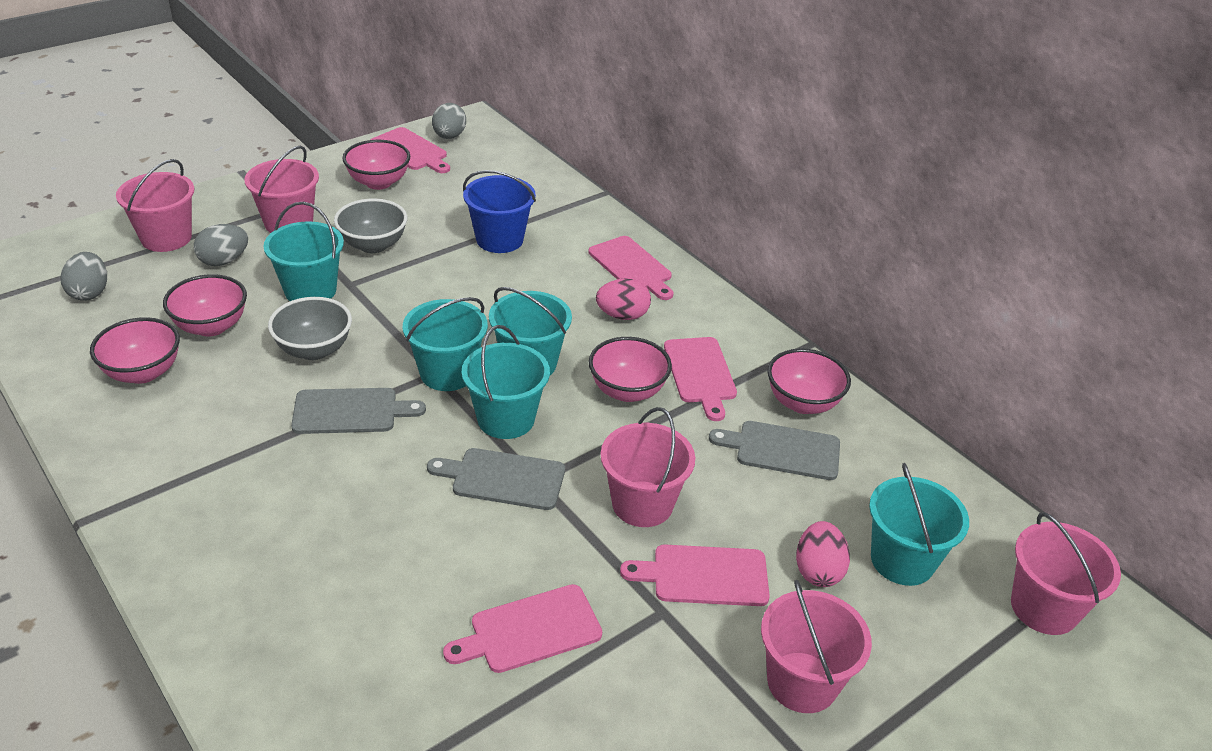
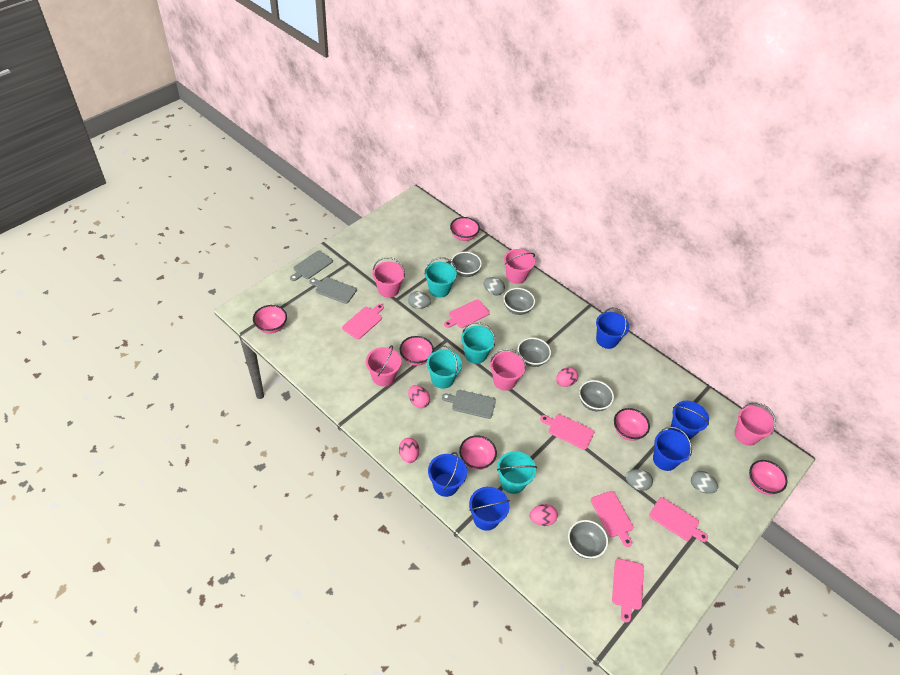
blue bucket: 1 -> 5
grey bowl: 2 -> 5
grey egg: 3 -> 4
pink bowl: 5 -> 6
pink cutting board: 5 -> 6
pink egg: 2 -> 4
turquoise bucket: 5 -> 4

